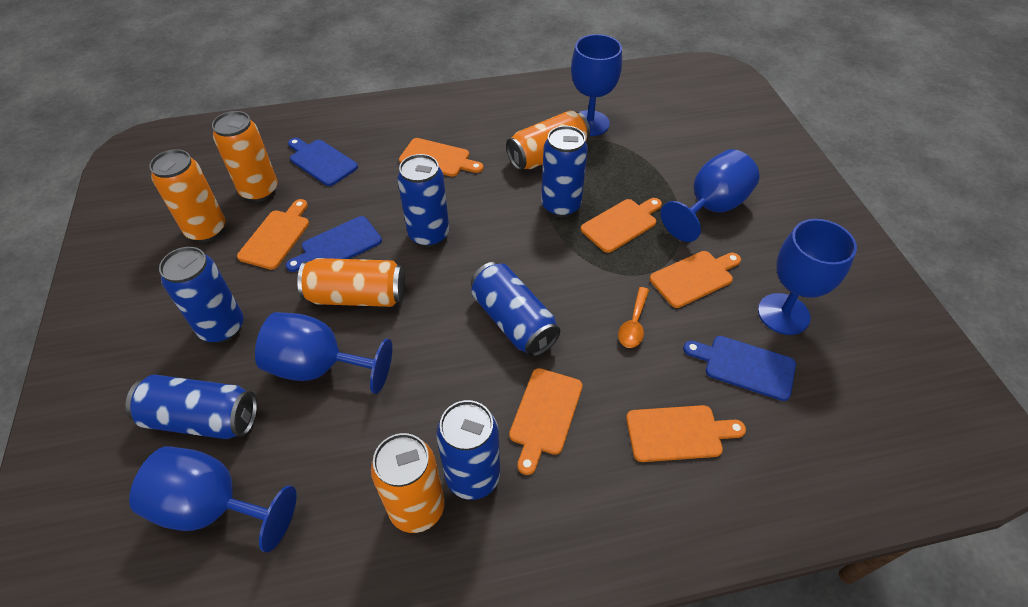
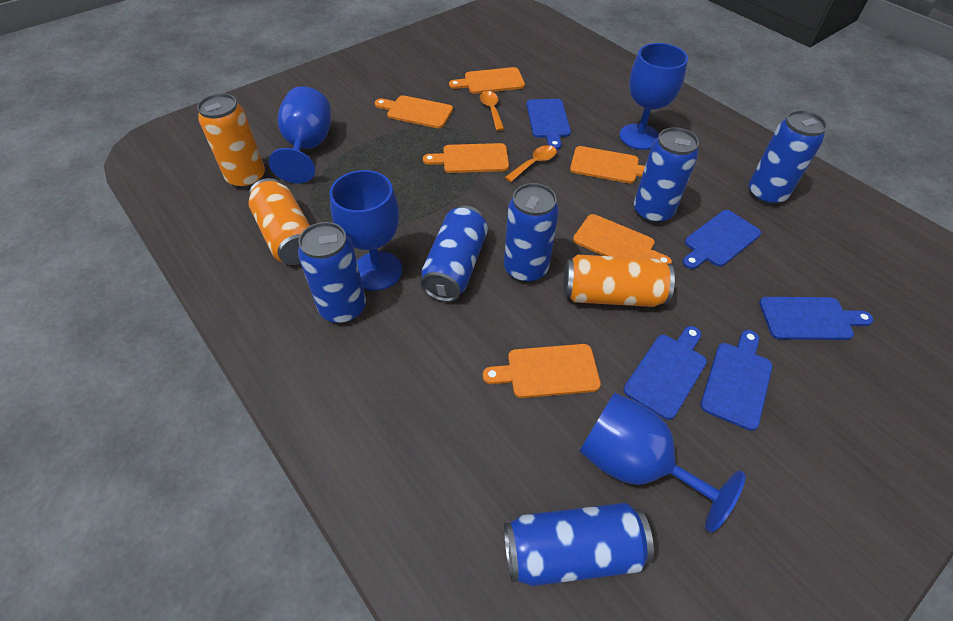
blue cutting board: 3 -> 5
blue goblet: 5 -> 4
orange can: 5 -> 3
orange spoon: 1 -> 2

